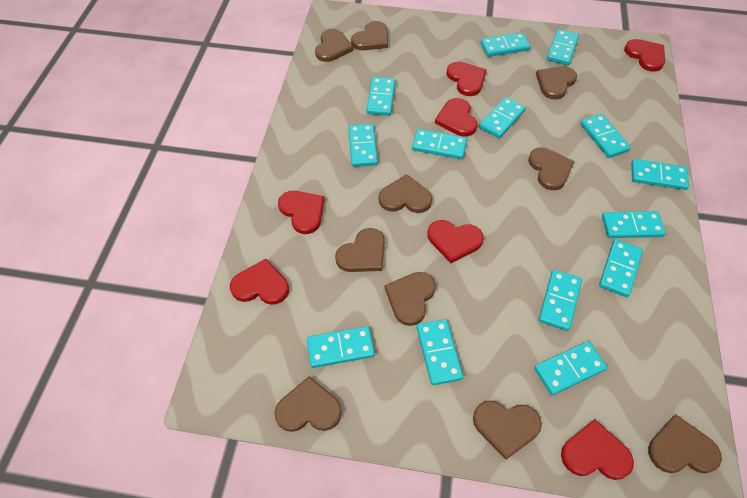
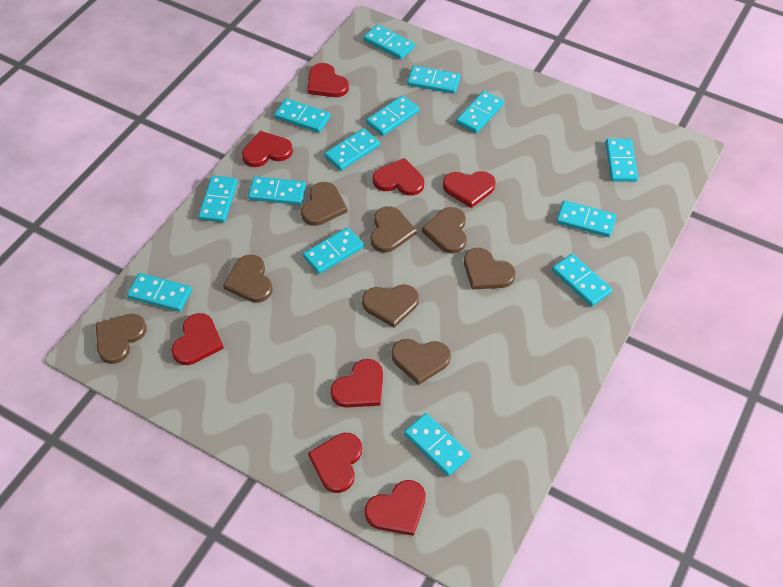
brown heart: 10 -> 8
red heart: 7 -> 8

